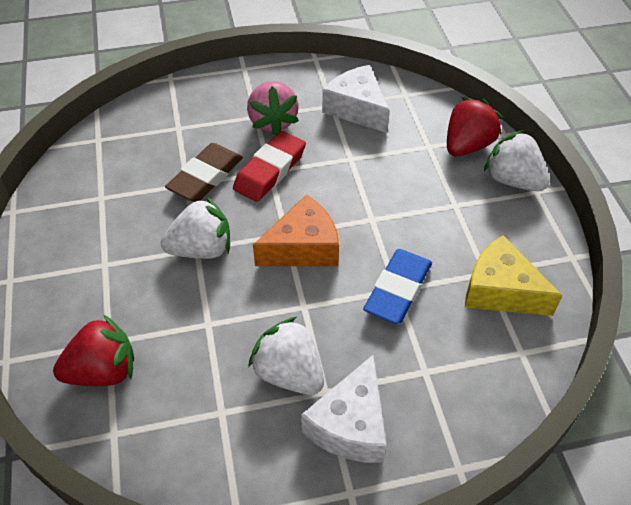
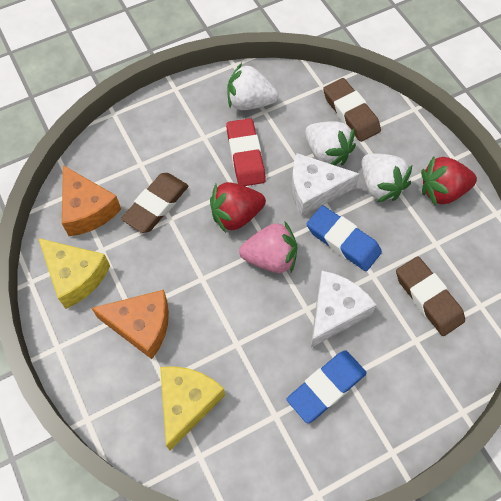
blue eraser: 1 -> 2
brown eraser: 1 -> 3
orange cheese: 1 -> 2
yellow cheese: 1 -> 2

